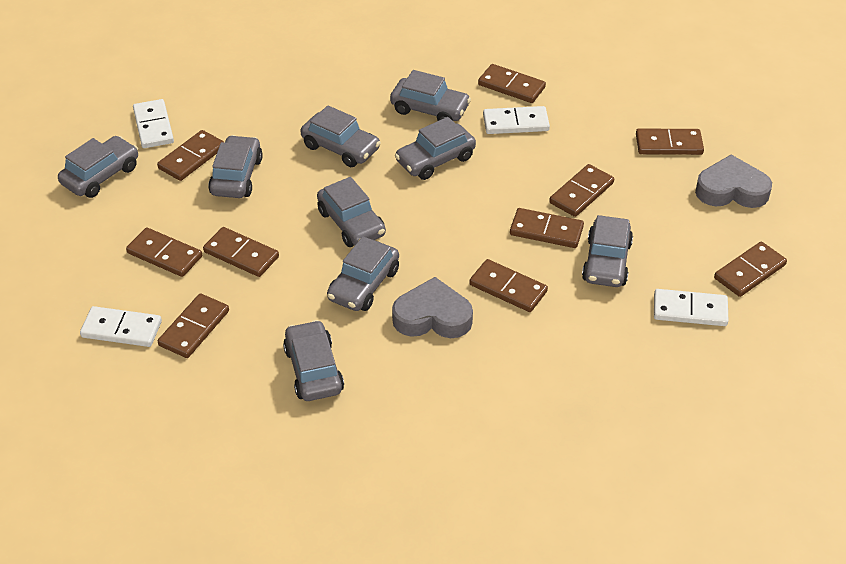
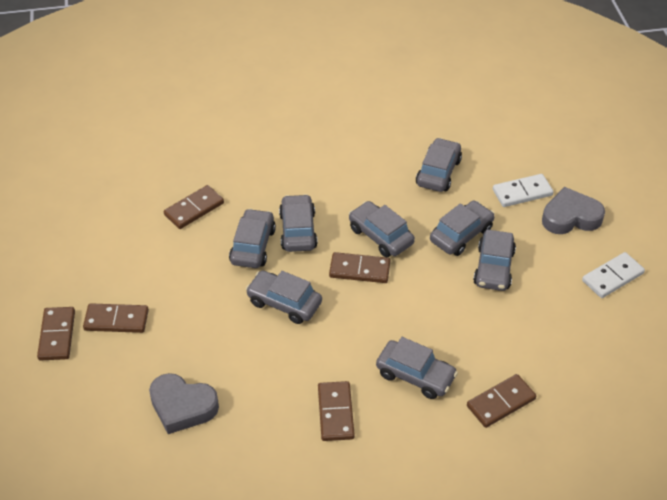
brown domino: 10 -> 6
grey car: 9 -> 8
white domino: 4 -> 2

